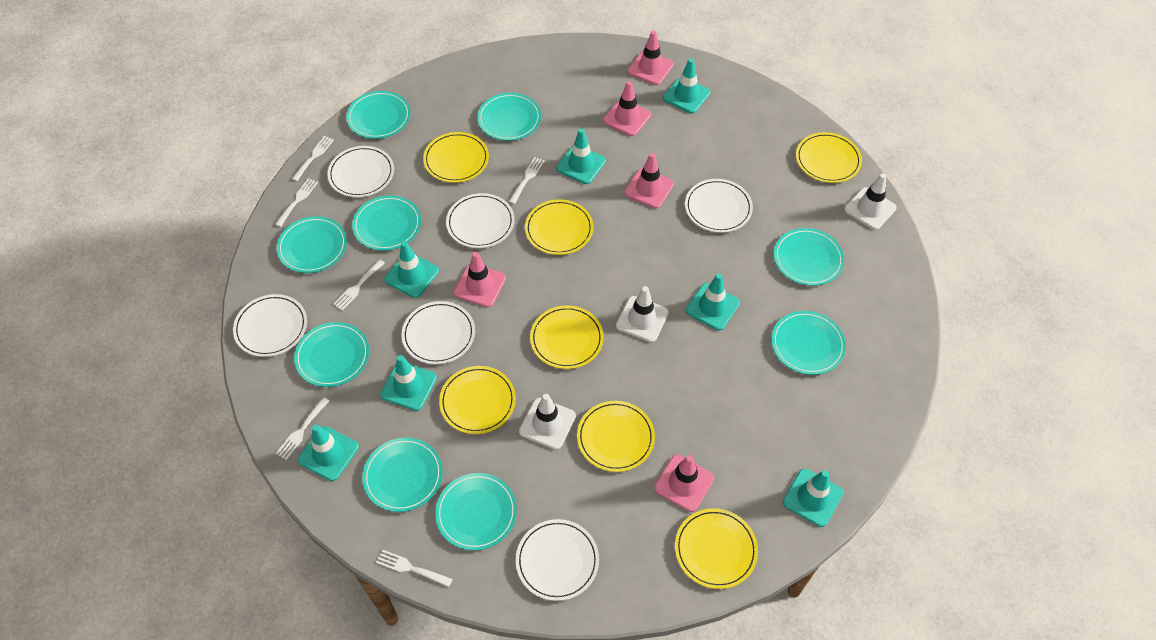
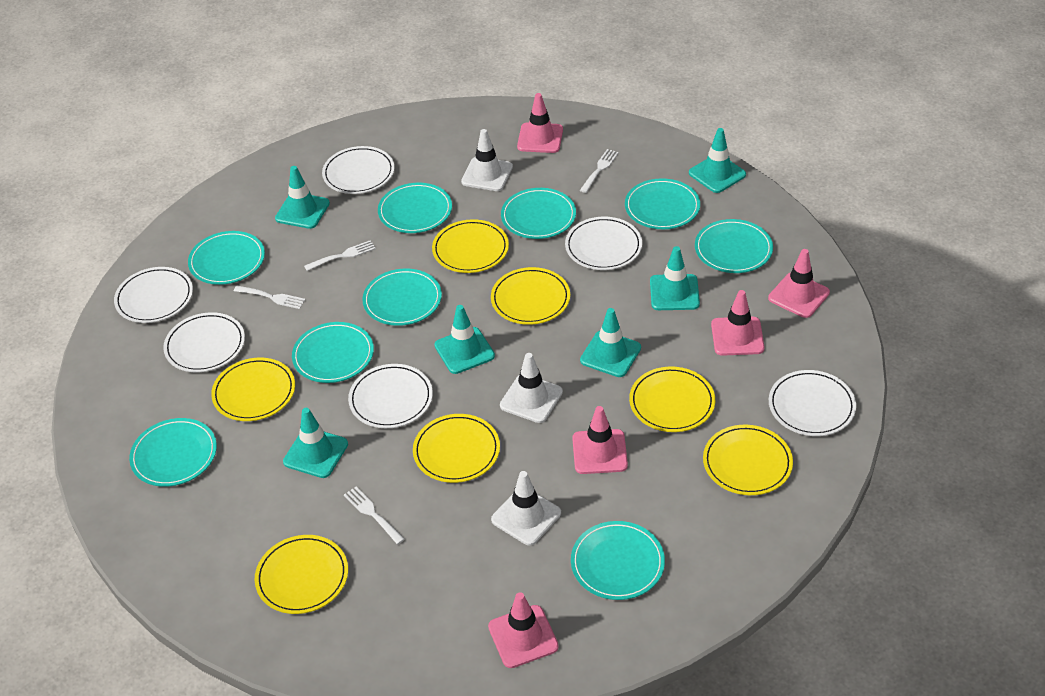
turquoise traffic cone: 7 -> 6
white fork: 6 -> 4

